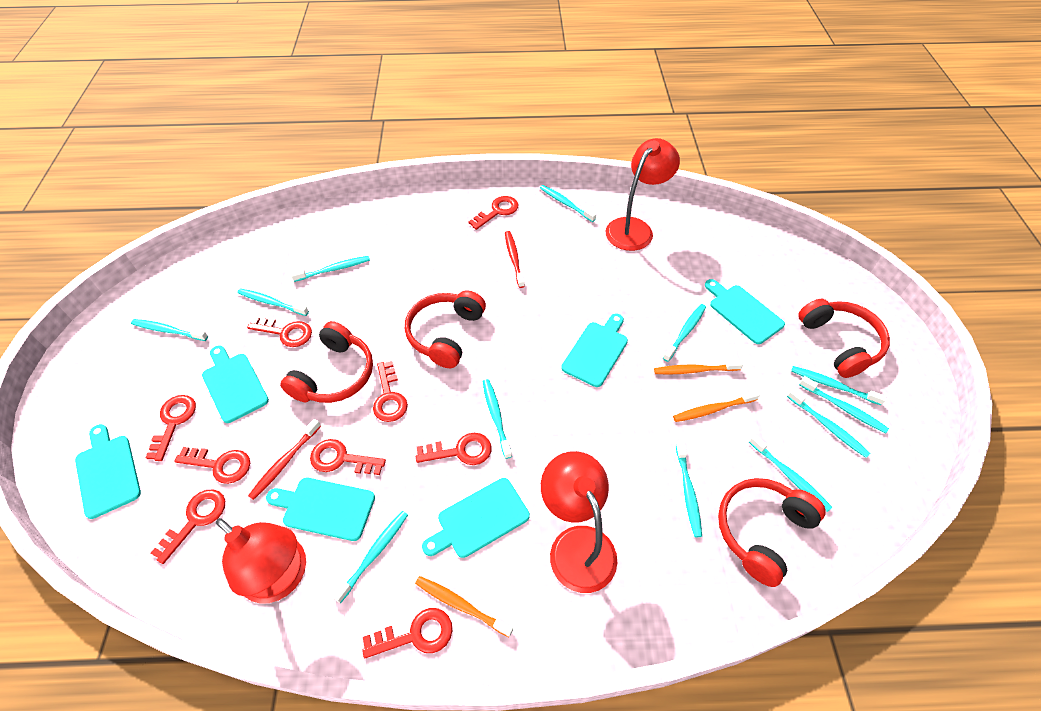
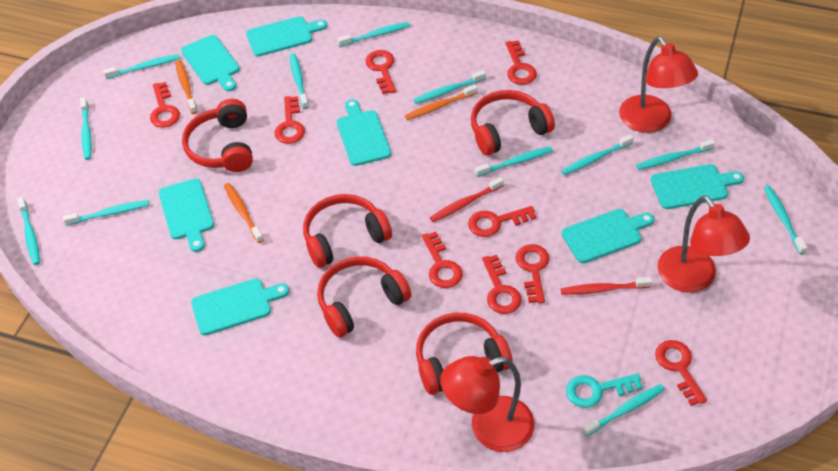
red headphones: 4 -> 5
turquoise cutting board: 6 -> 7
turquoise key: 0 -> 1

